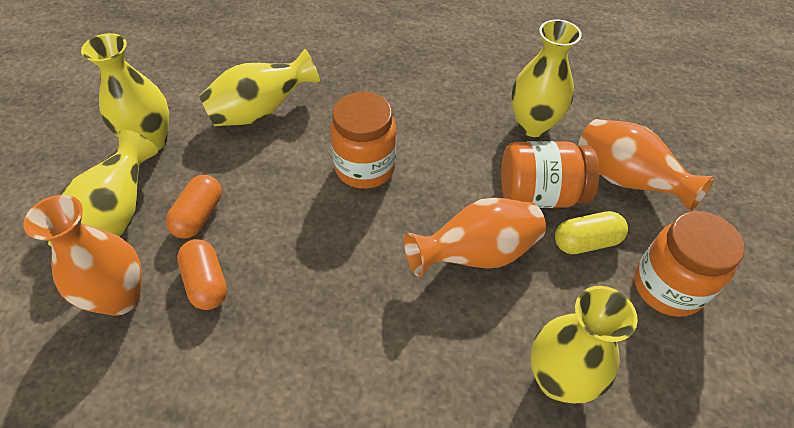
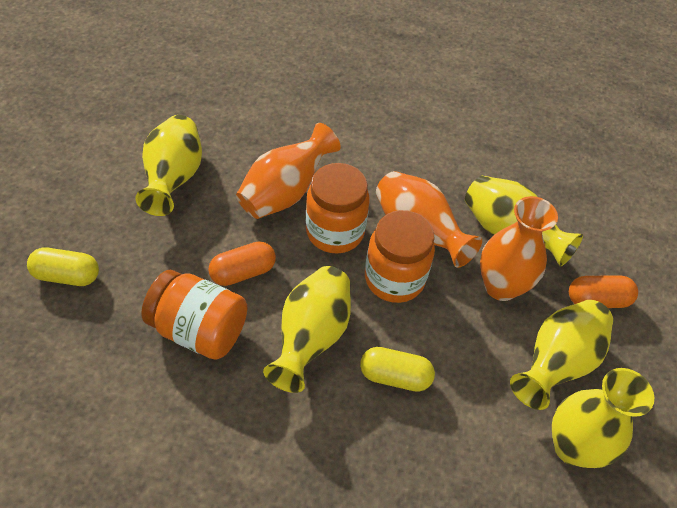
yellow capsule: 1 -> 2

